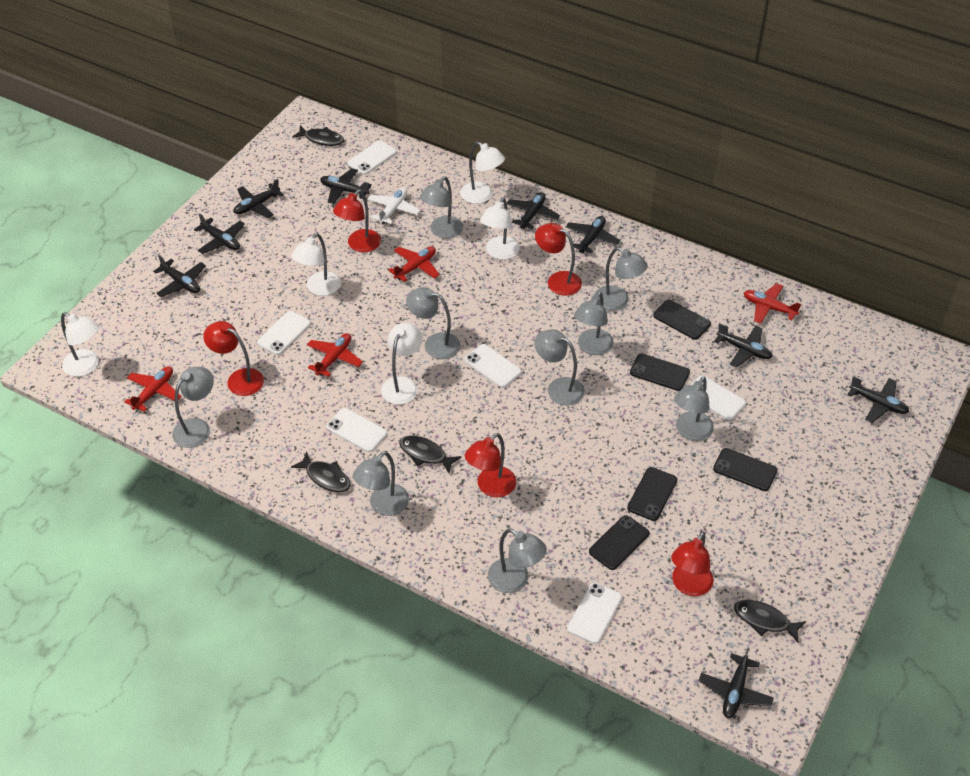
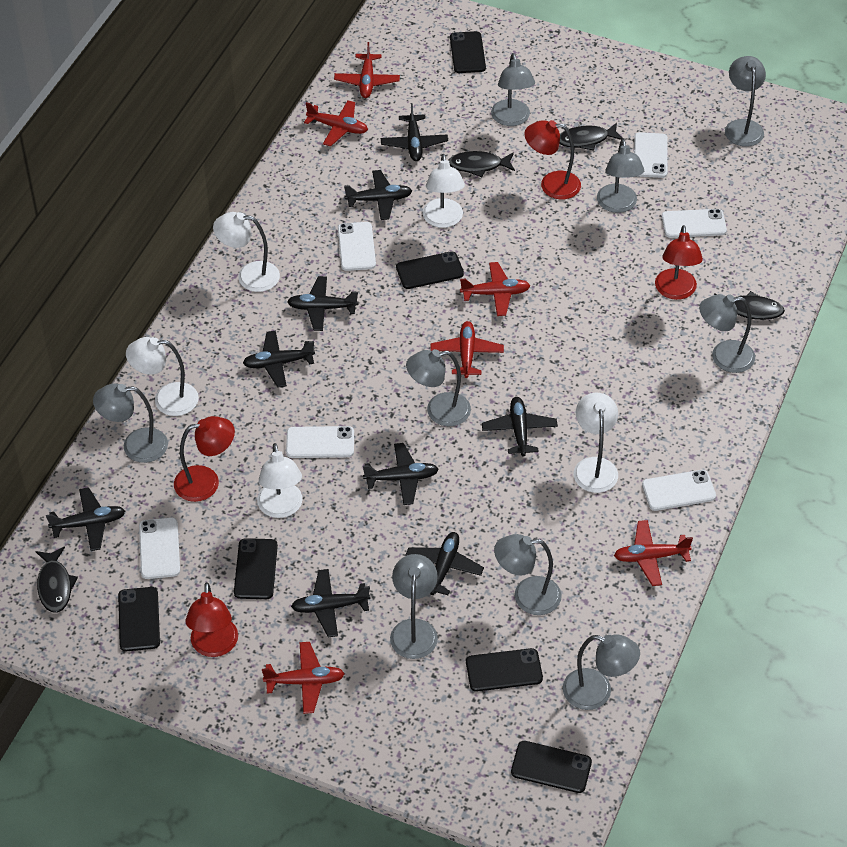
black phone: 5 -> 6
red lamp: 5 -> 4
red plane: 4 -> 6
white plane: 1 -> 0

